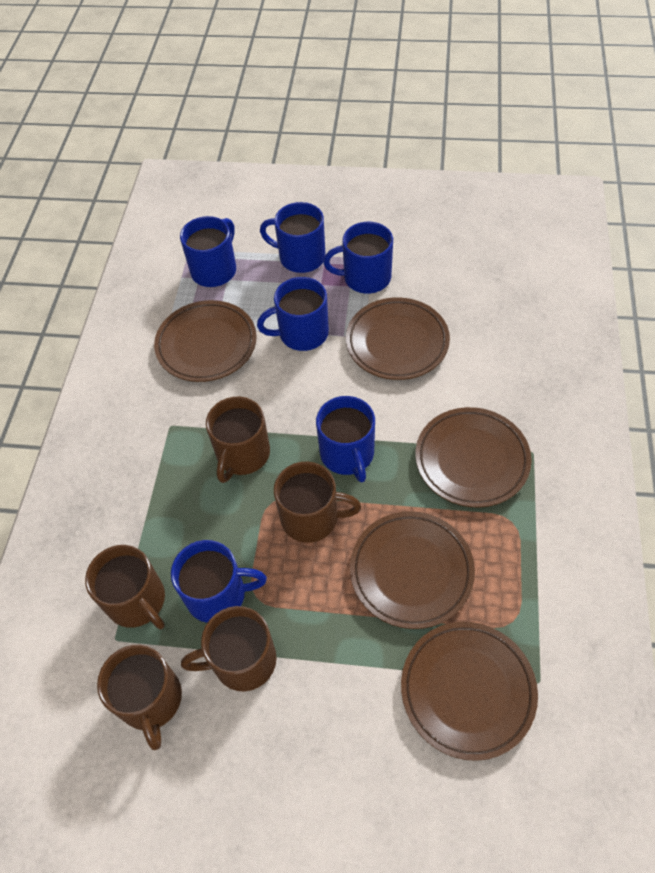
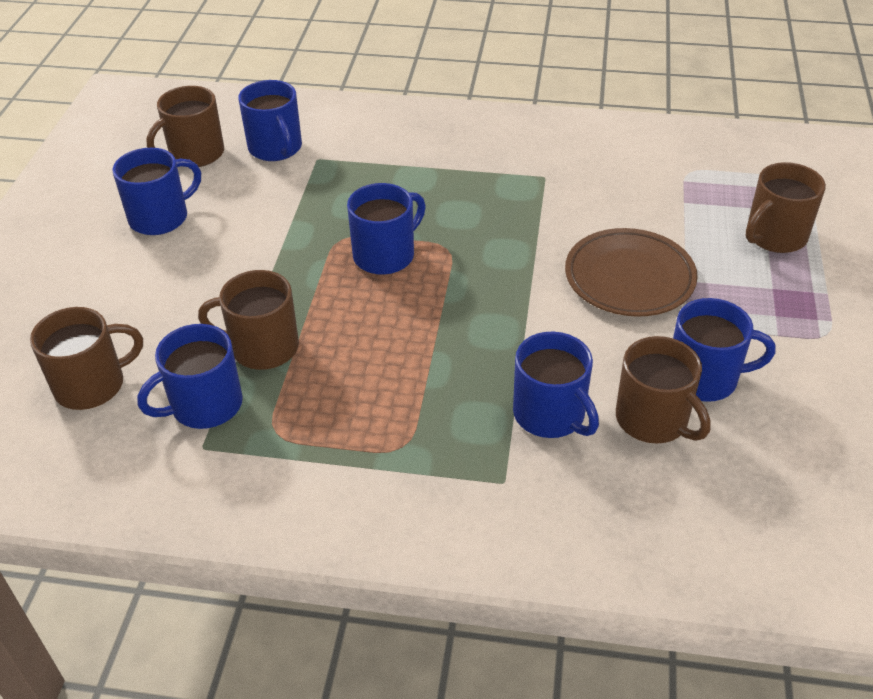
brown plate: 5 -> 1

